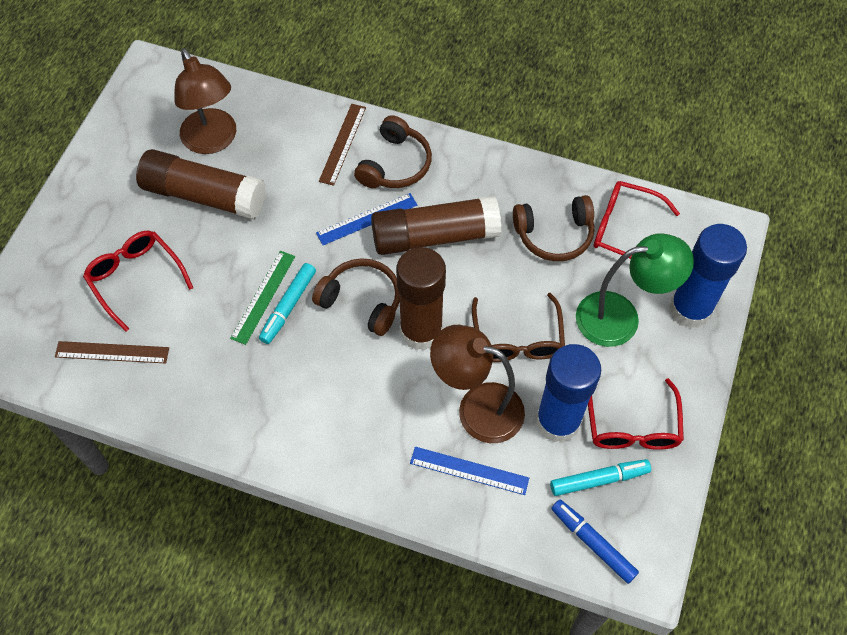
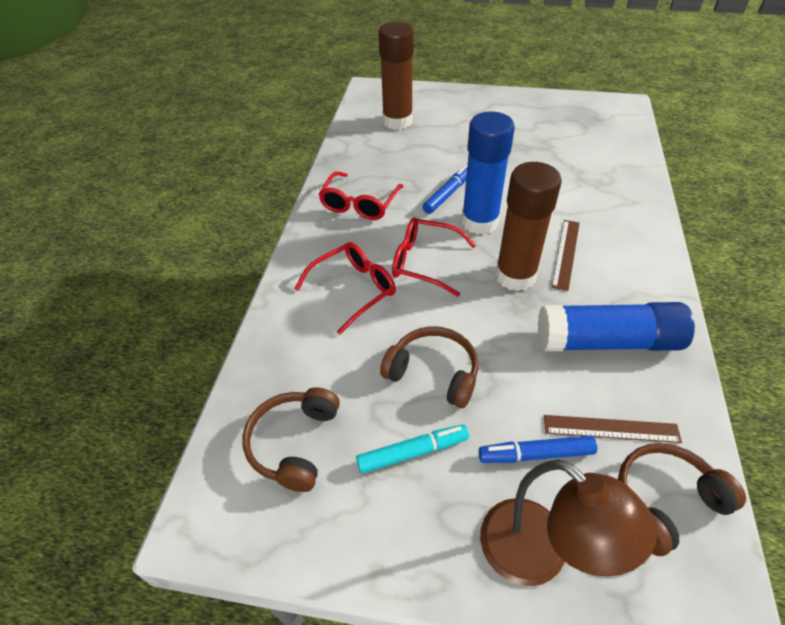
blue marker: 1 -> 2
blue ruler: 2 -> 0
brown glasses: 1 -> 0
brown glue stick: 3 -> 2
brown lamp: 2 -> 1
green lamp: 1 -> 0
green ruler: 1 -> 0
turquoise marker: 2 -> 1

